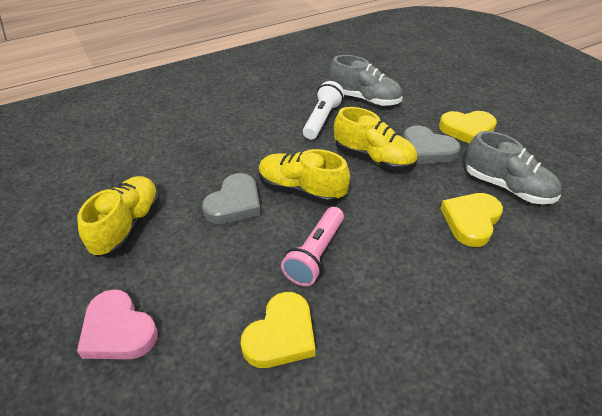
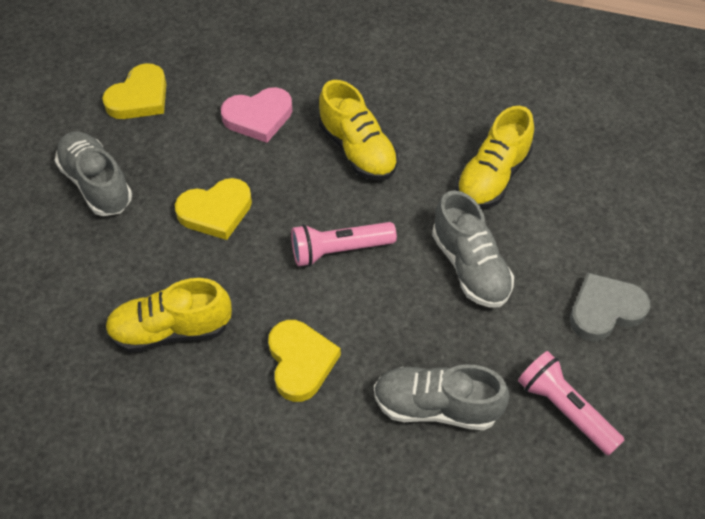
grey heart: 2 -> 1
grey shoe: 2 -> 3
pink flashlight: 1 -> 2
white flashlight: 1 -> 0

